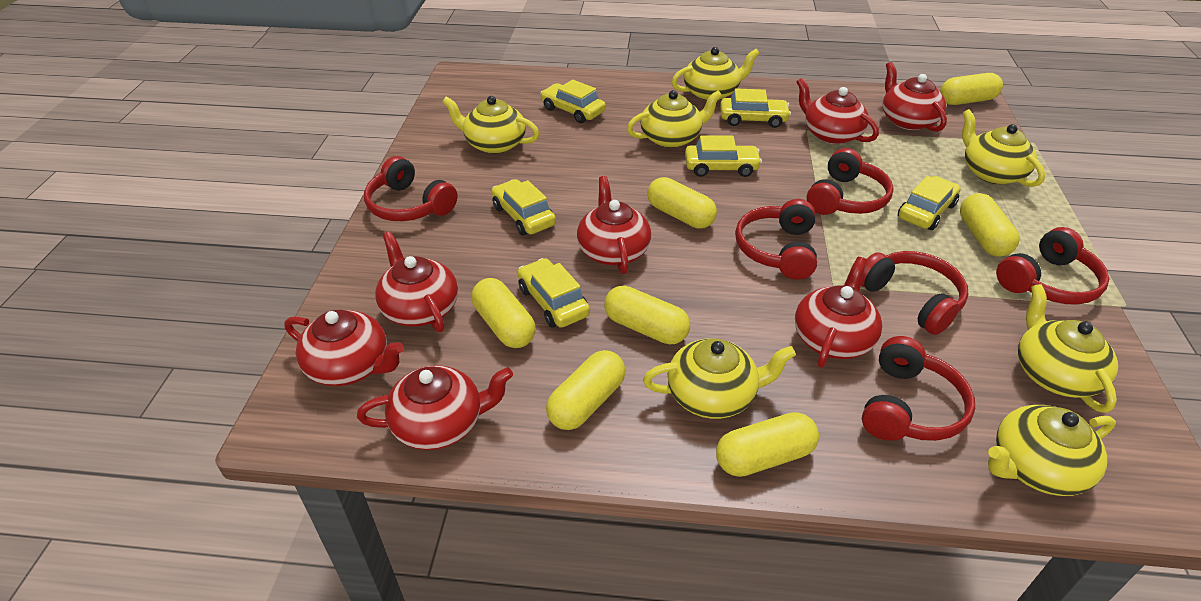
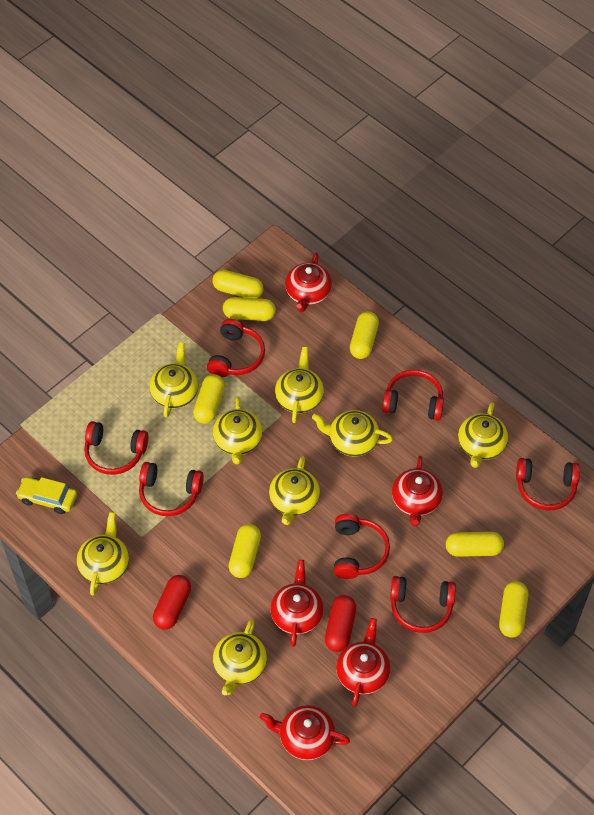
red capsule: 0 -> 2
red headphones: 6 -> 7
red teapot: 7 -> 5
yellow car: 6 -> 1
yellow teapot: 7 -> 8

